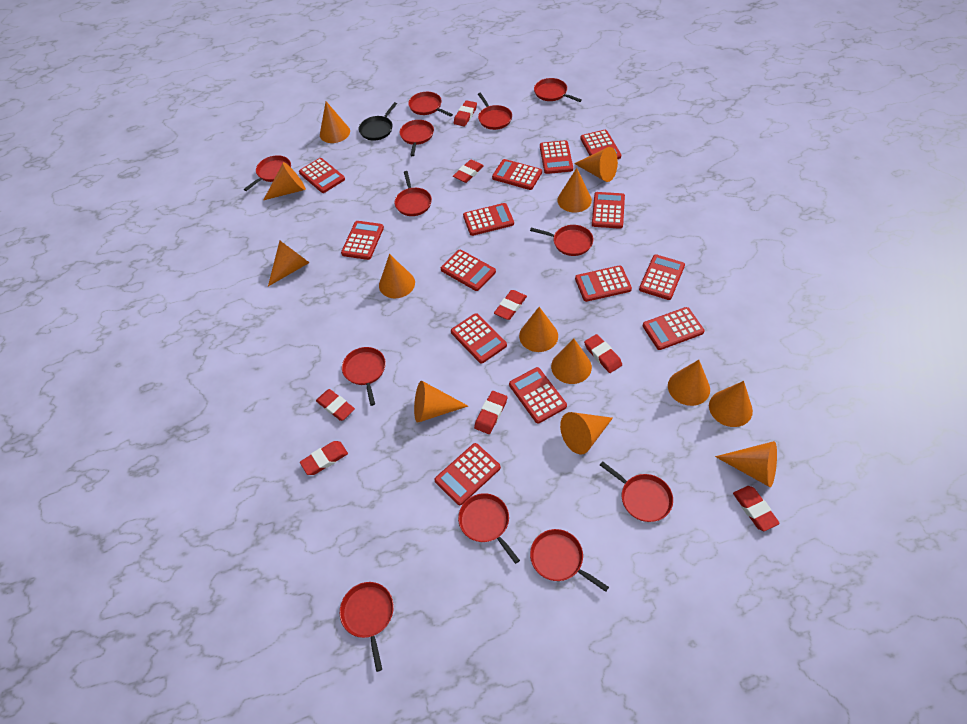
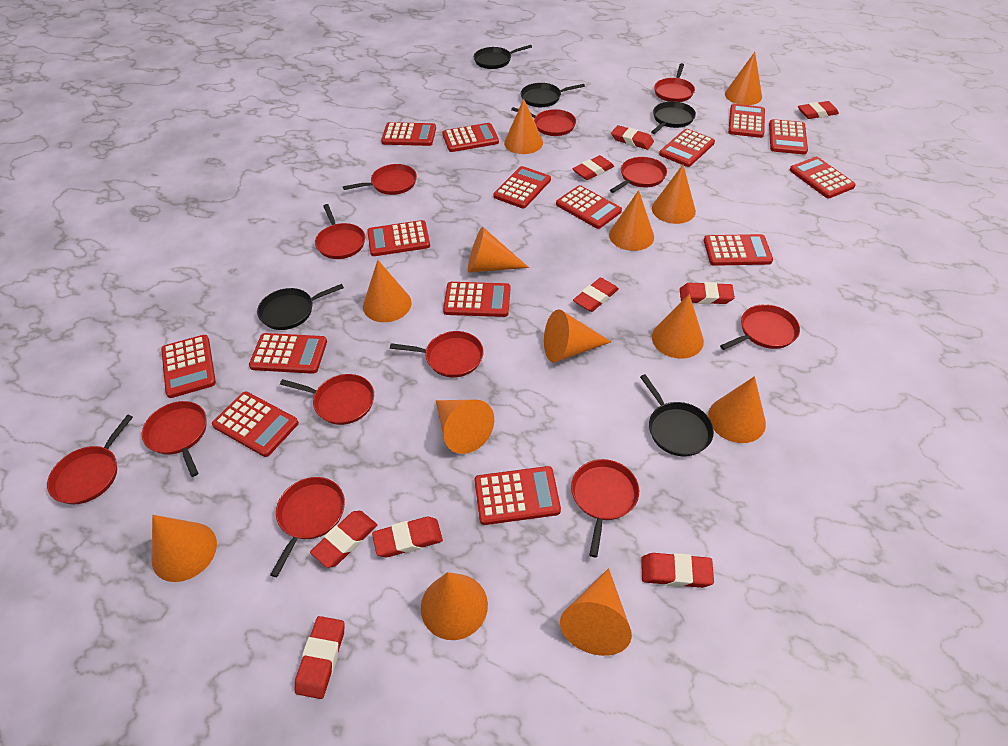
black pan: 1 -> 5
red calculator: 14 -> 15
red eraser: 8 -> 9

